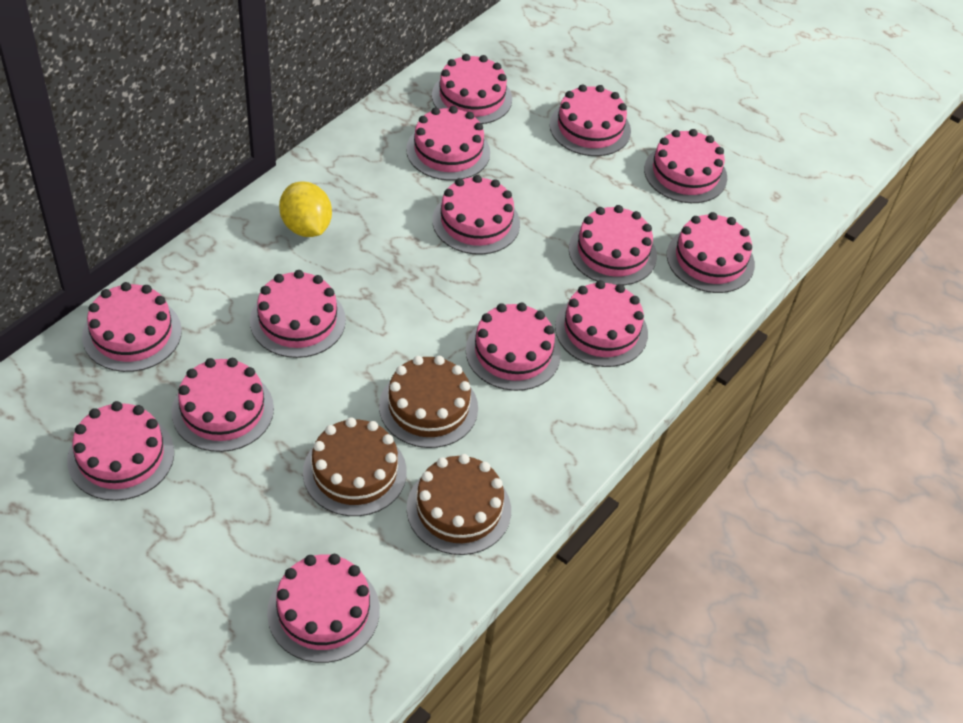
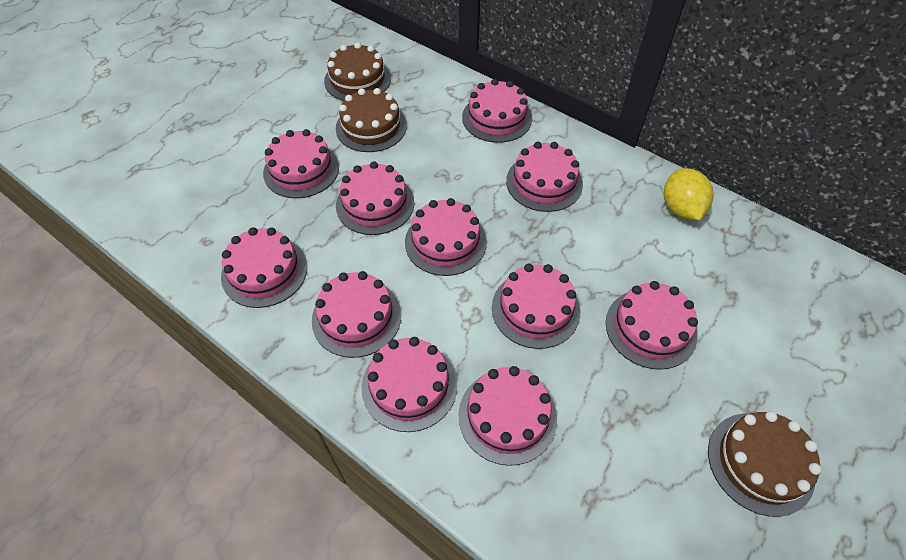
pink cake: 14 -> 11

